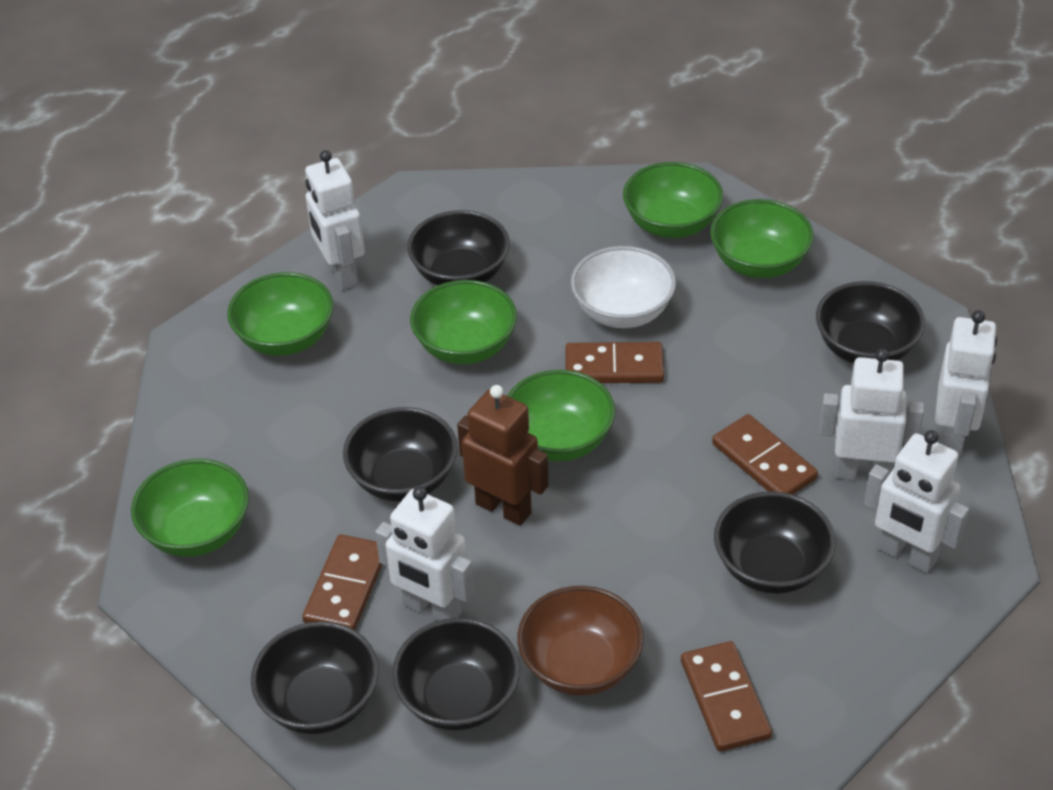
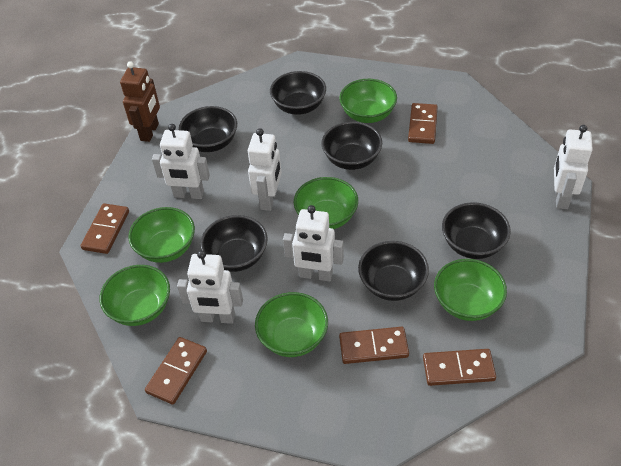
brown bowl: 1 -> 0
brown domino: 4 -> 5
white bowl: 1 -> 0

